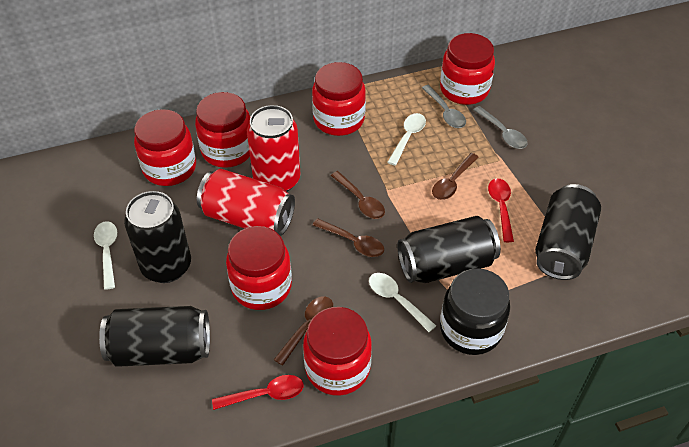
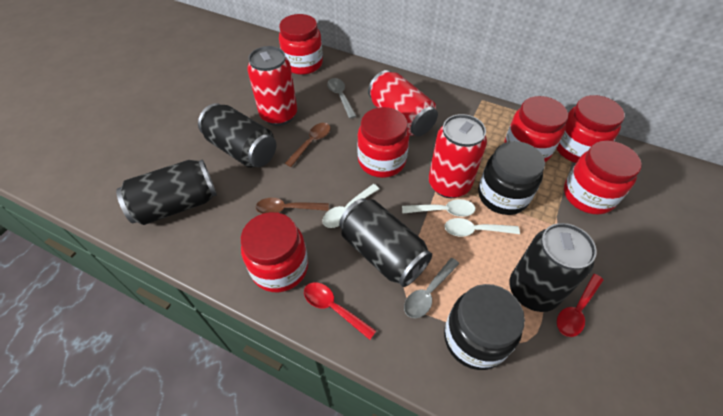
black jar: 1 -> 2
brown spoon: 4 -> 2
red can: 2 -> 3

